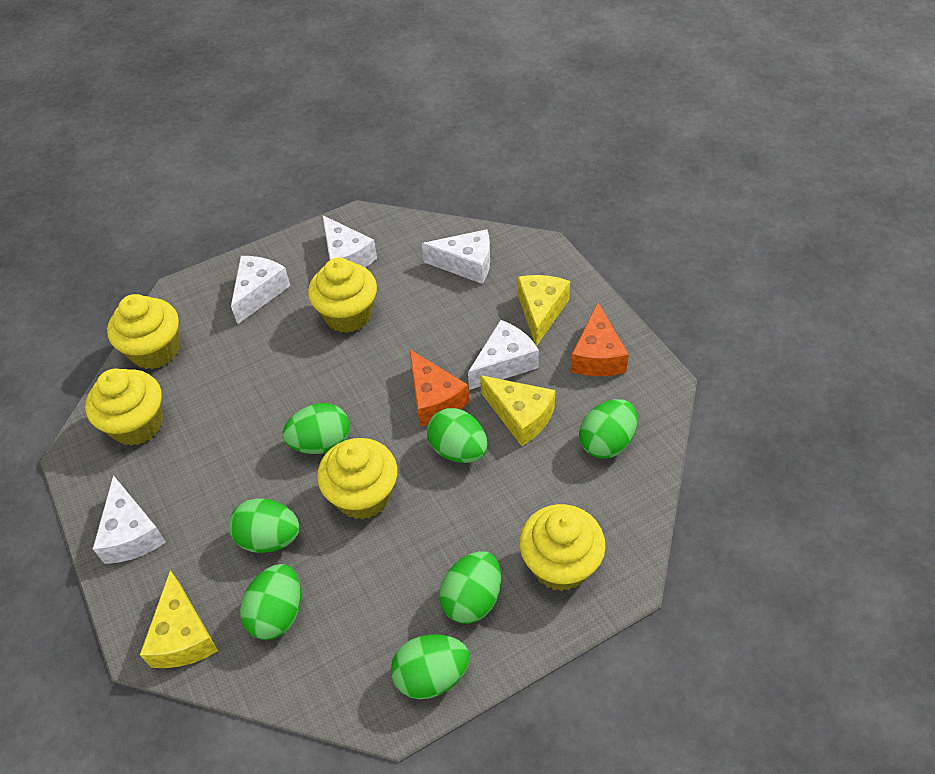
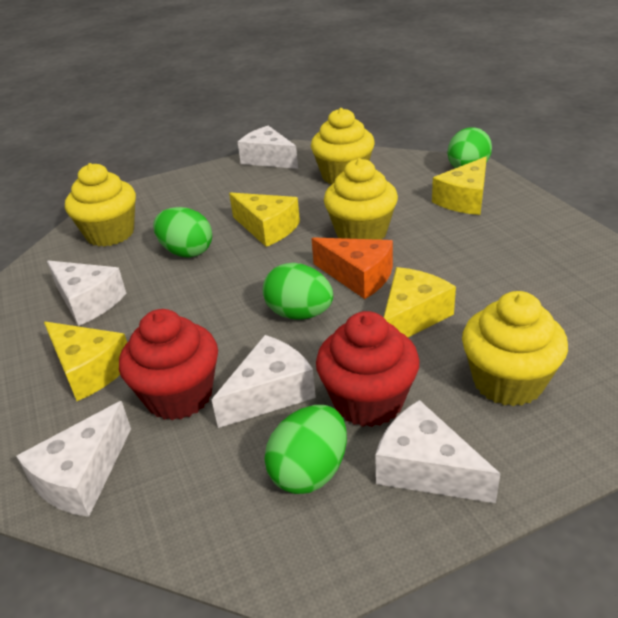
green egg: 7 -> 4
orange cheese: 2 -> 1
red cupcake: 0 -> 2
yellow cheese: 3 -> 4
yellow cupcake: 5 -> 4

